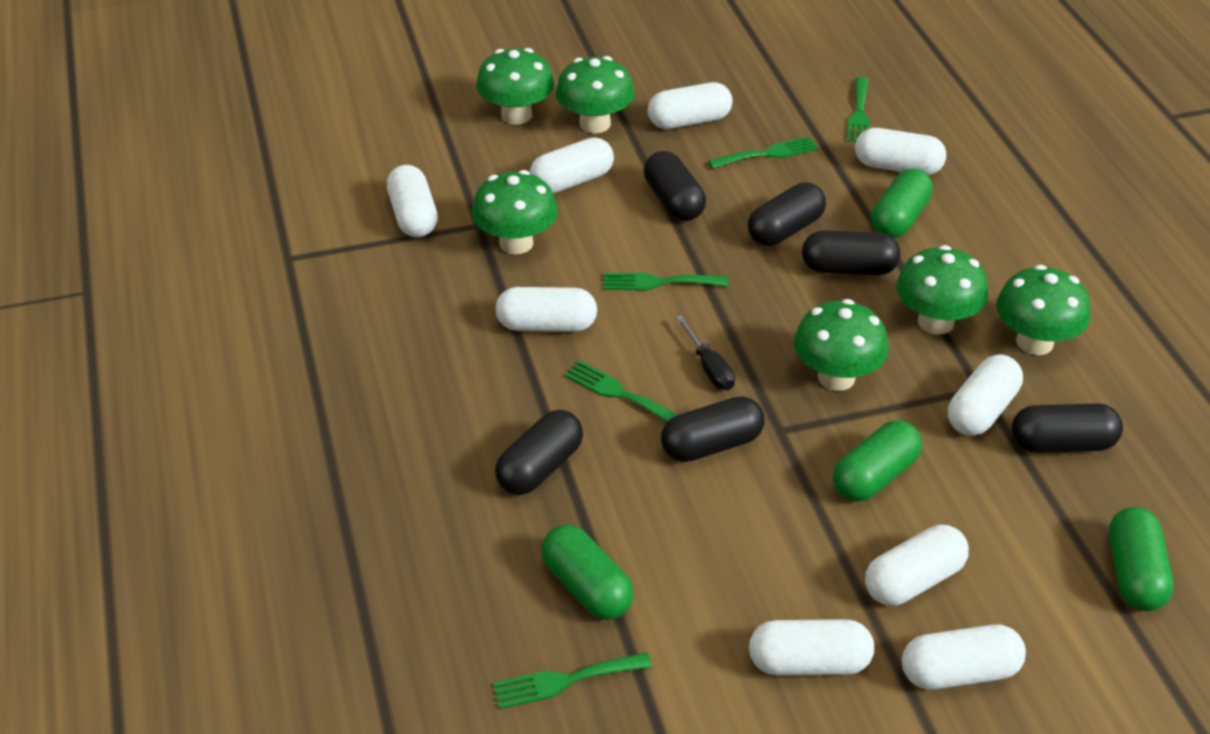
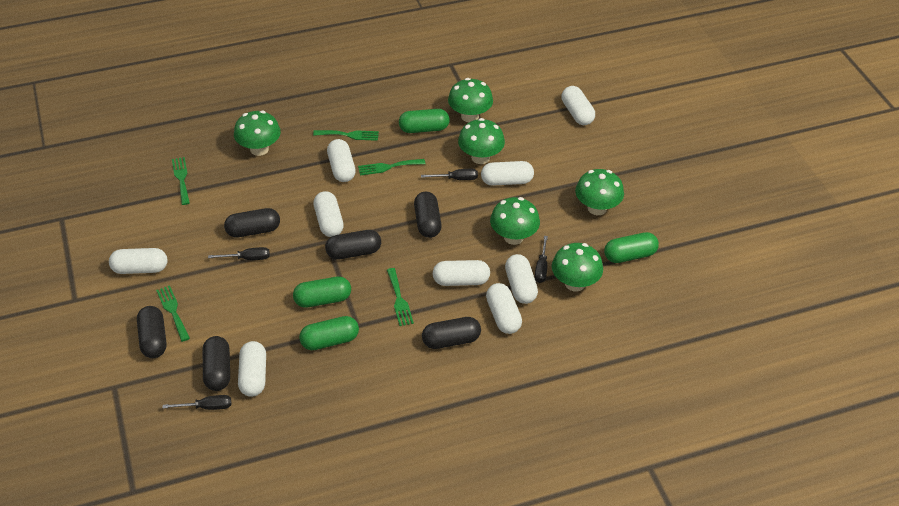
black screwdriver: 1 -> 4

